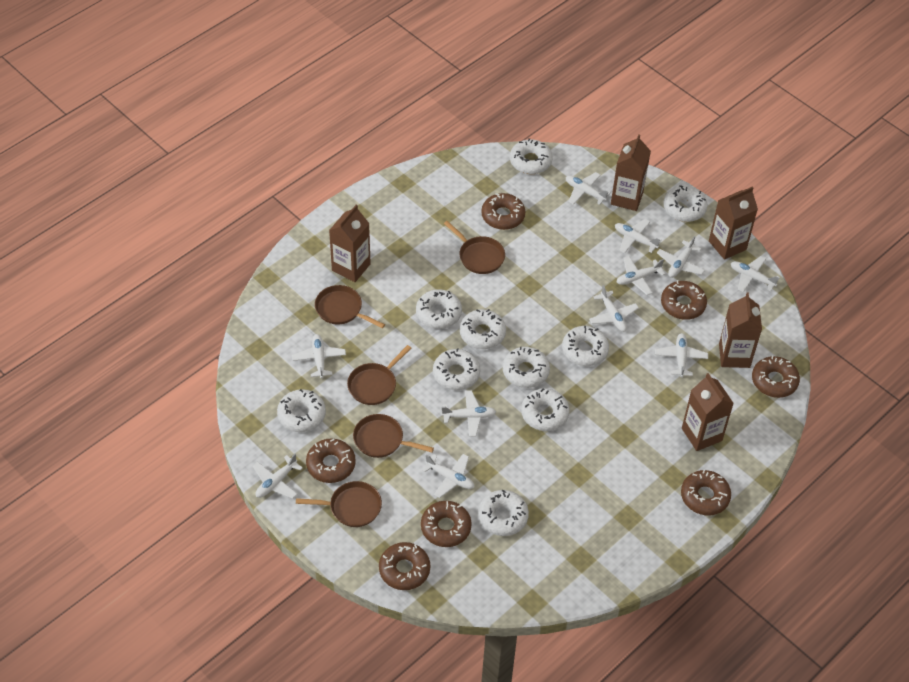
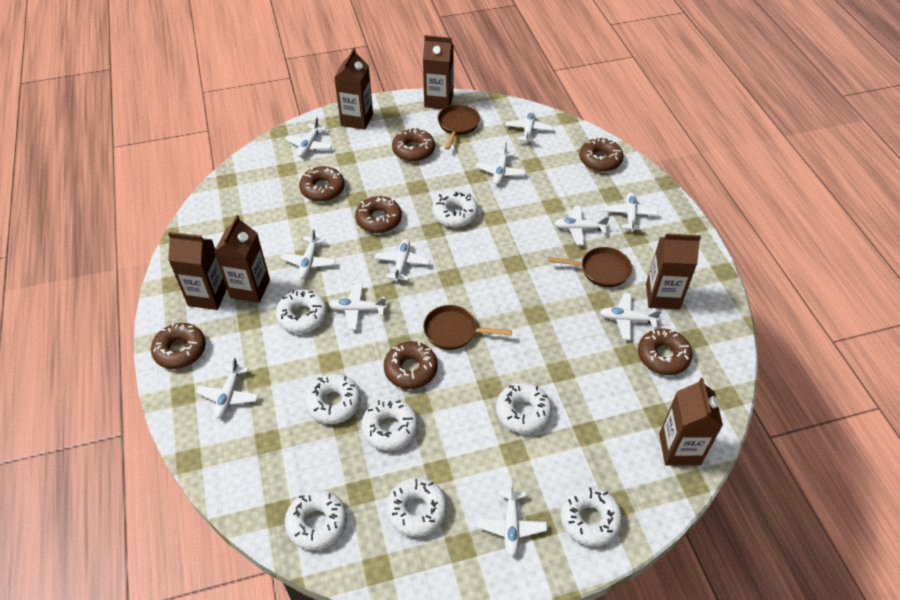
brown carton: 5 -> 6
brown pan: 5 -> 3
white donut: 10 -> 8

